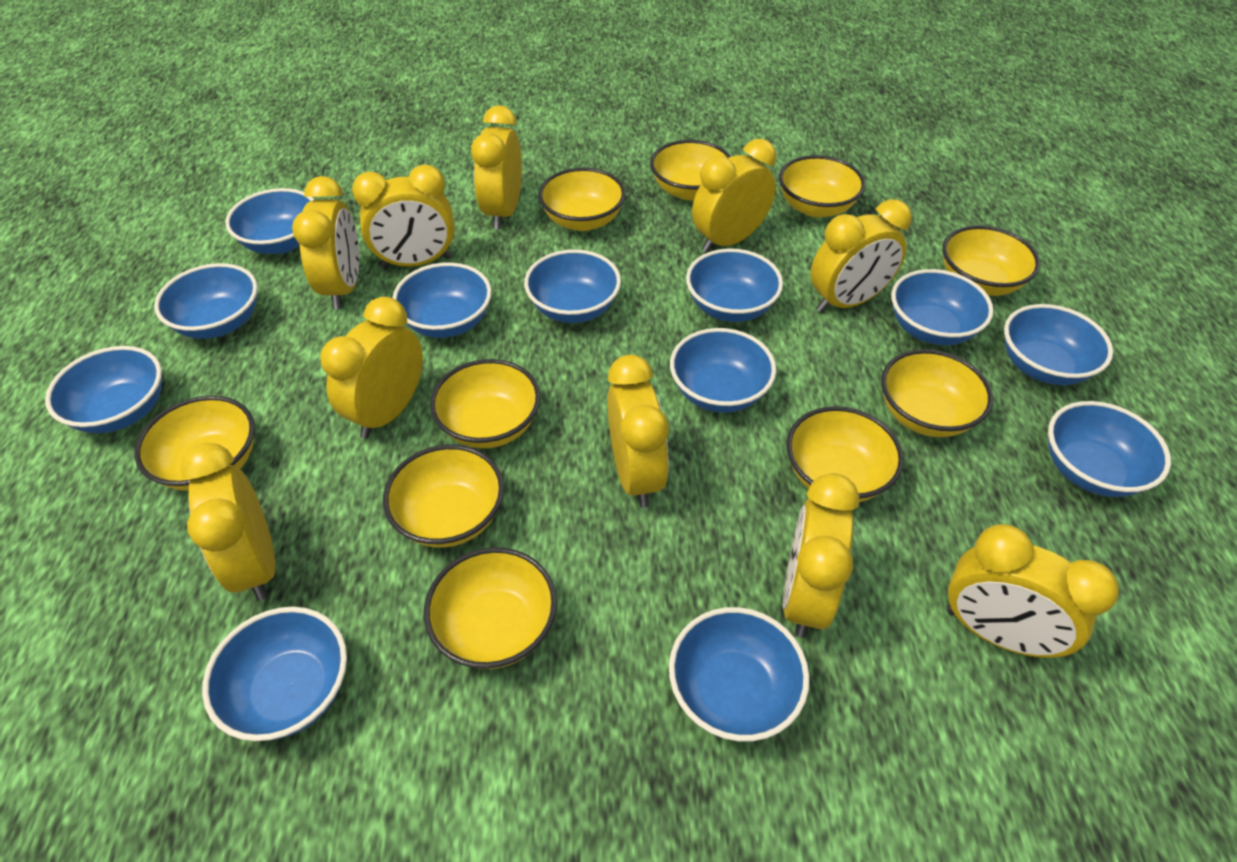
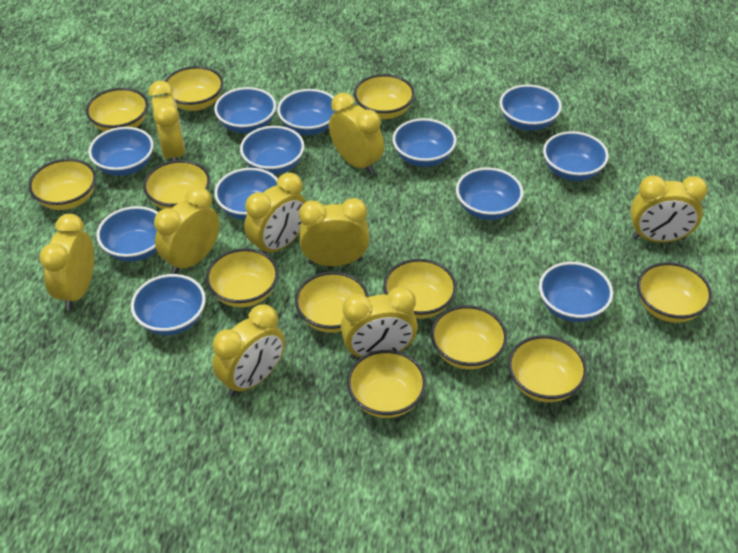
yellow bowl: 10 -> 12
yellow clock: 10 -> 9

